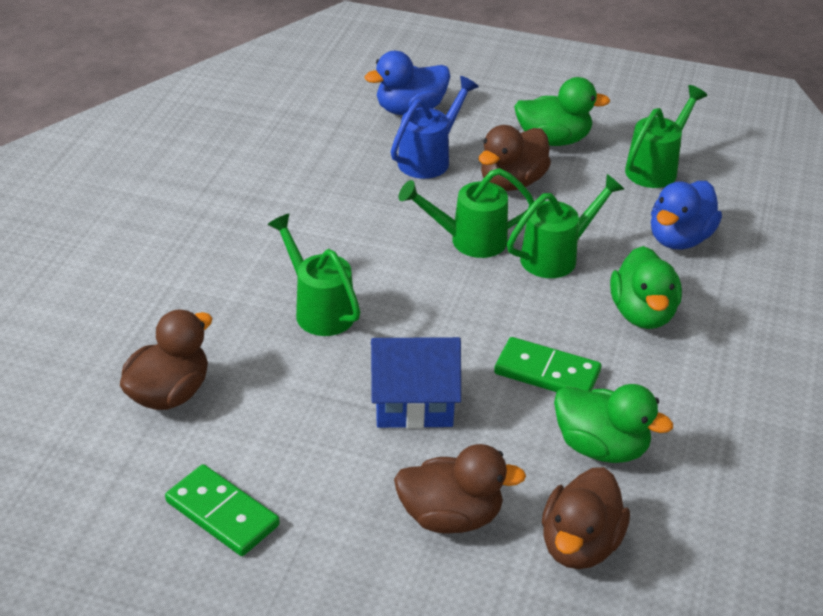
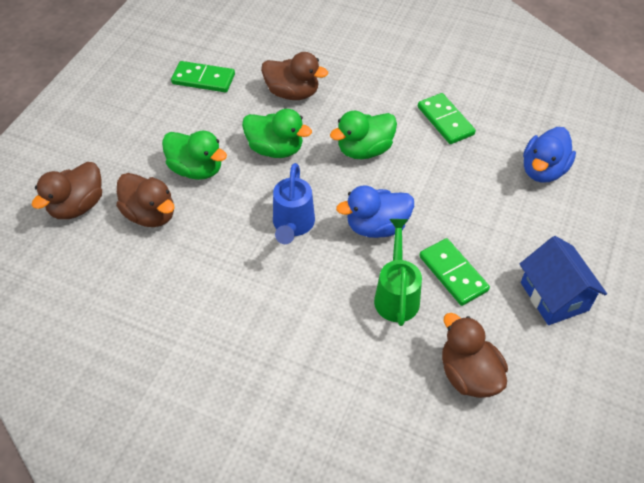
green domino: 2 -> 3
green watering can: 4 -> 1

